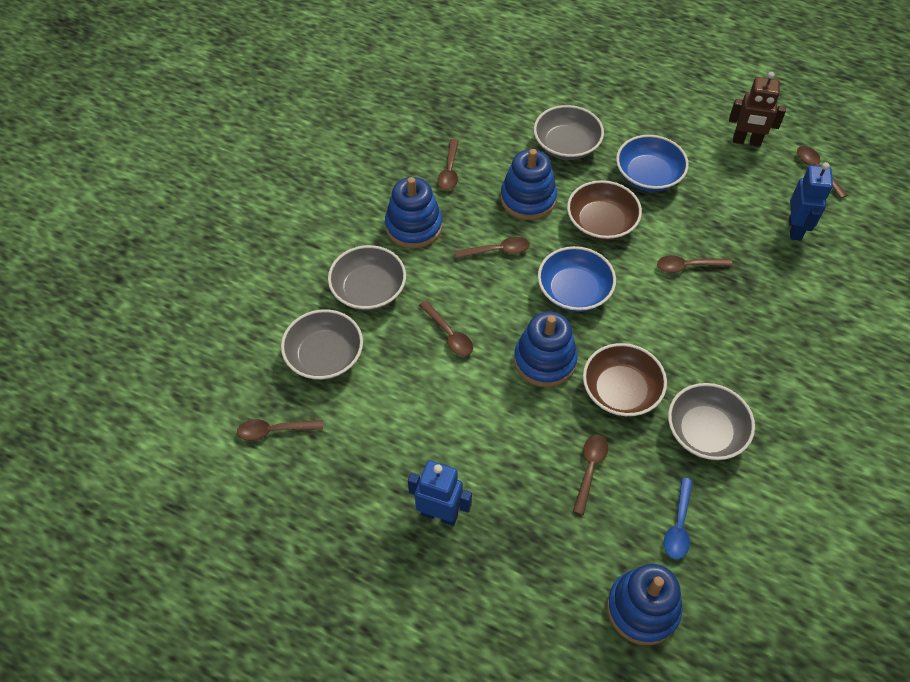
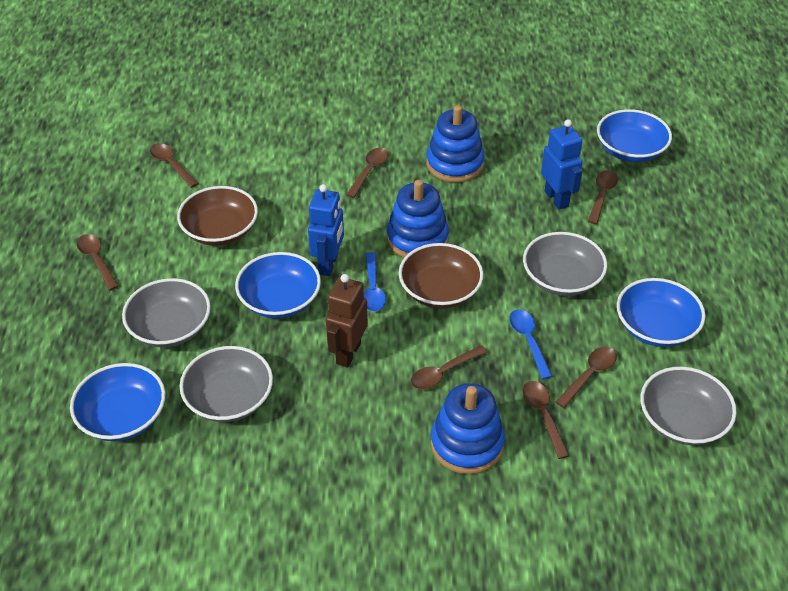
blue bowl: 2 -> 4
blue spoon: 1 -> 2
blue stacking toy: 4 -> 3

